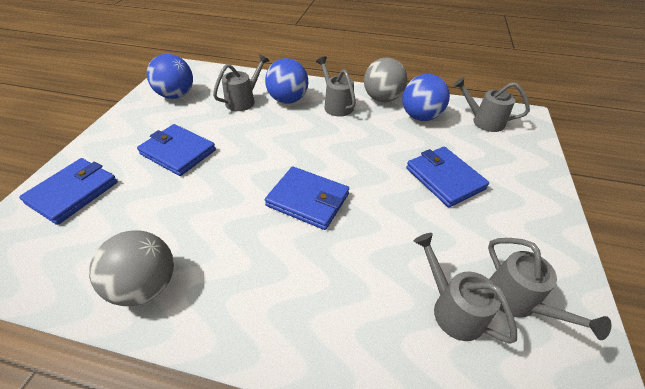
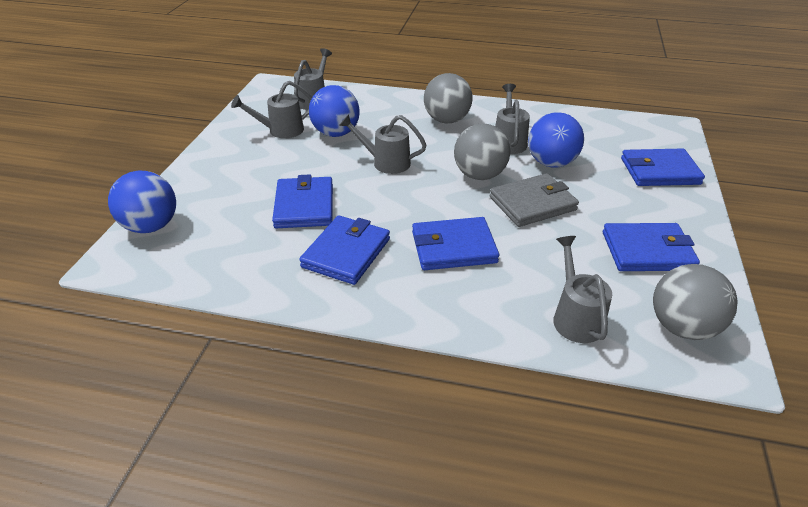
blue wallet: 4 -> 5
grey ball: 2 -> 3
grey wallet: 0 -> 1

